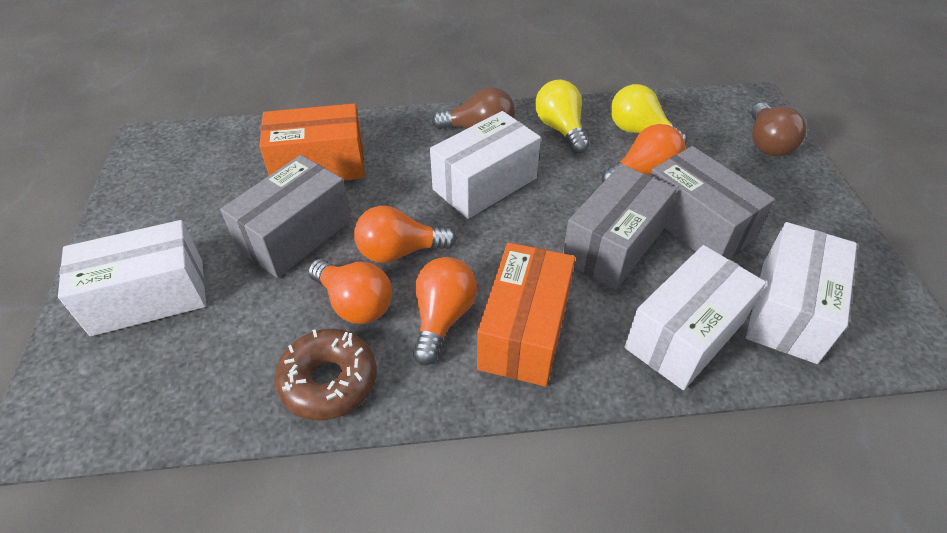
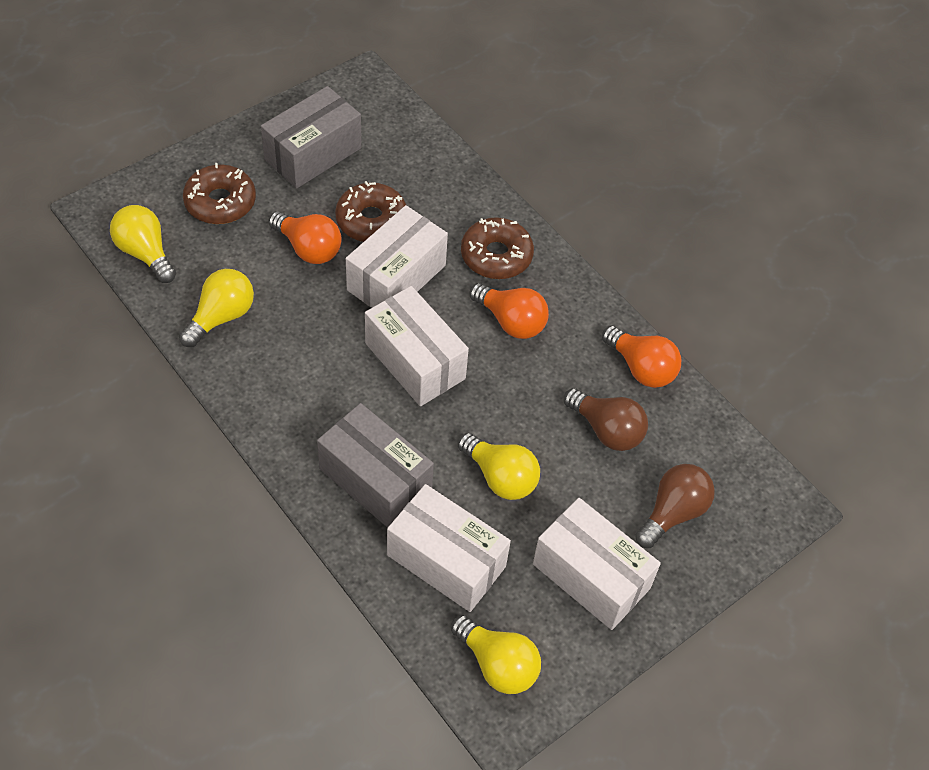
brown donut: 1 -> 3
grey box: 3 -> 2
orange box: 2 -> 0
orange light bulb: 4 -> 3
yellow light bulb: 2 -> 4

